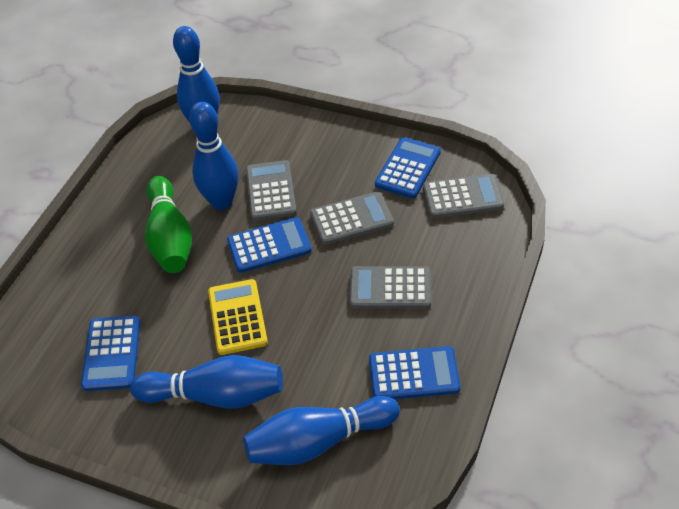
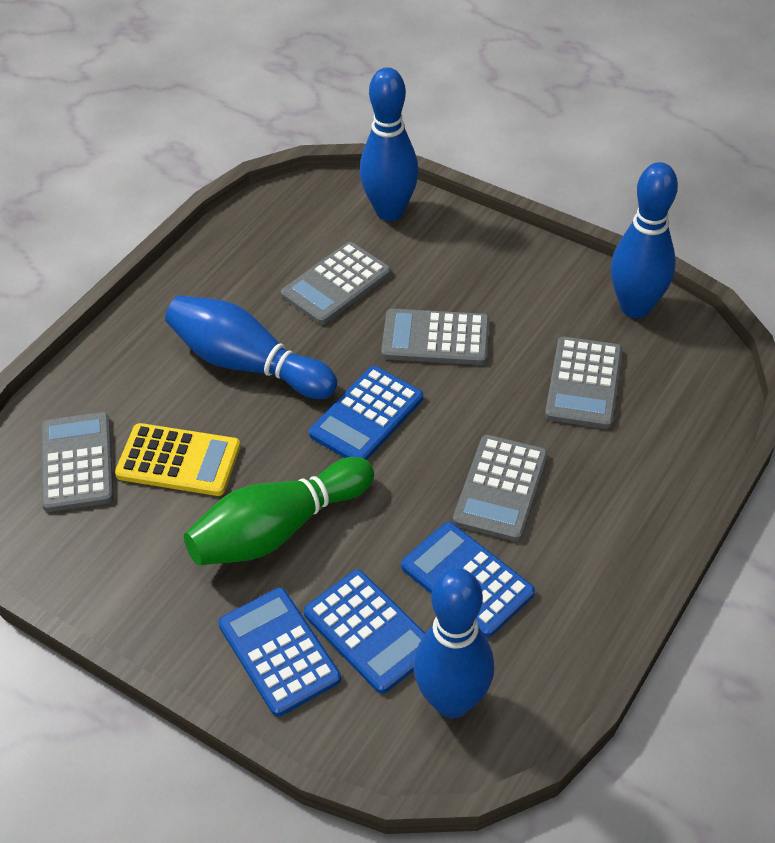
grey calculator: 4 -> 5

